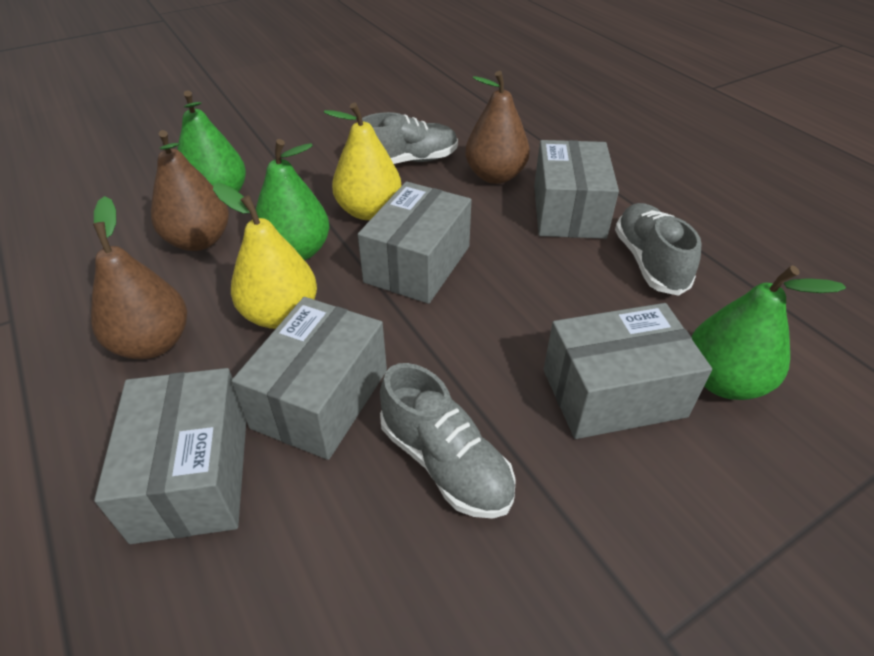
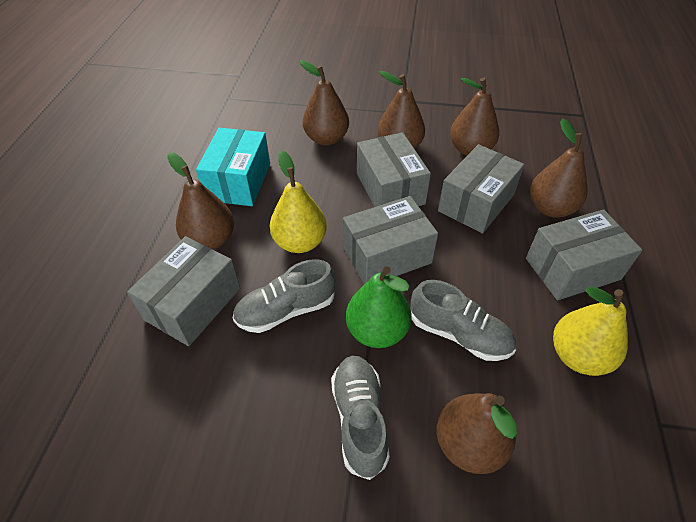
brown pear: 3 -> 6
green pear: 3 -> 1
turquoise box: 0 -> 1

